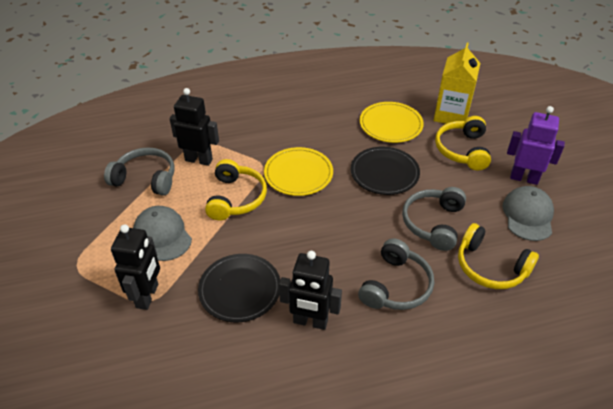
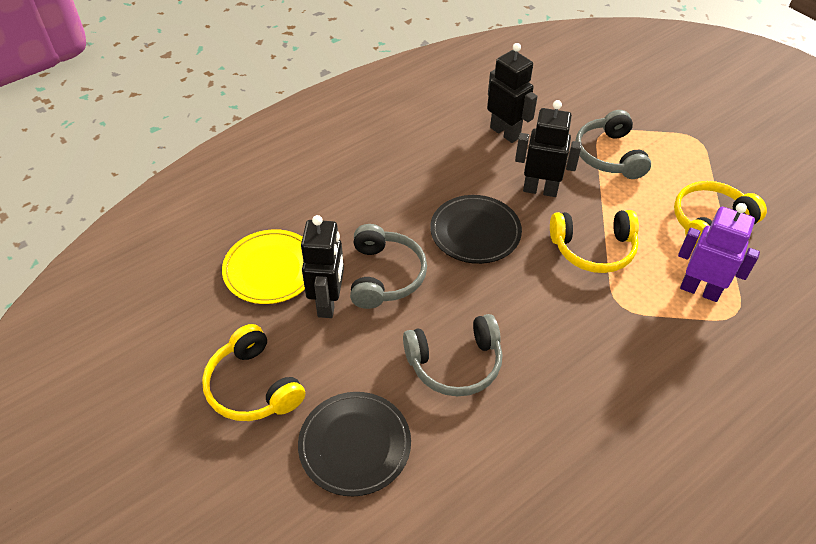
grey cap: 2 -> 0
yellow carton: 1 -> 0
yellow plate: 2 -> 1

